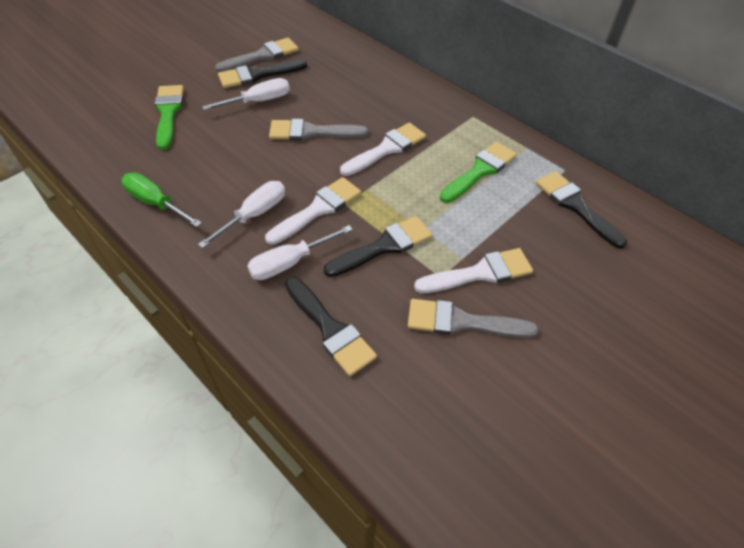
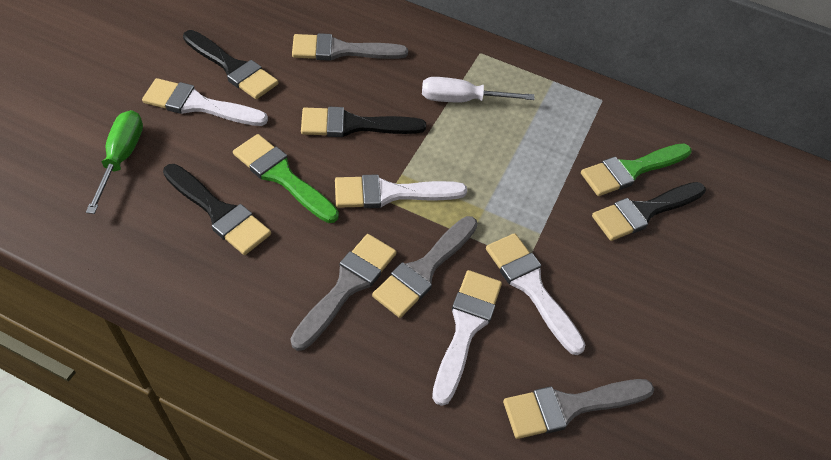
grey brush: 3 -> 4
white brush: 3 -> 4
white screwdriver: 3 -> 1

